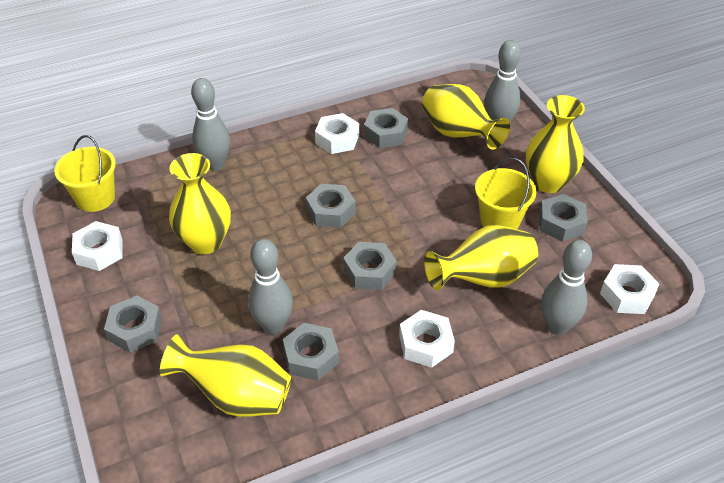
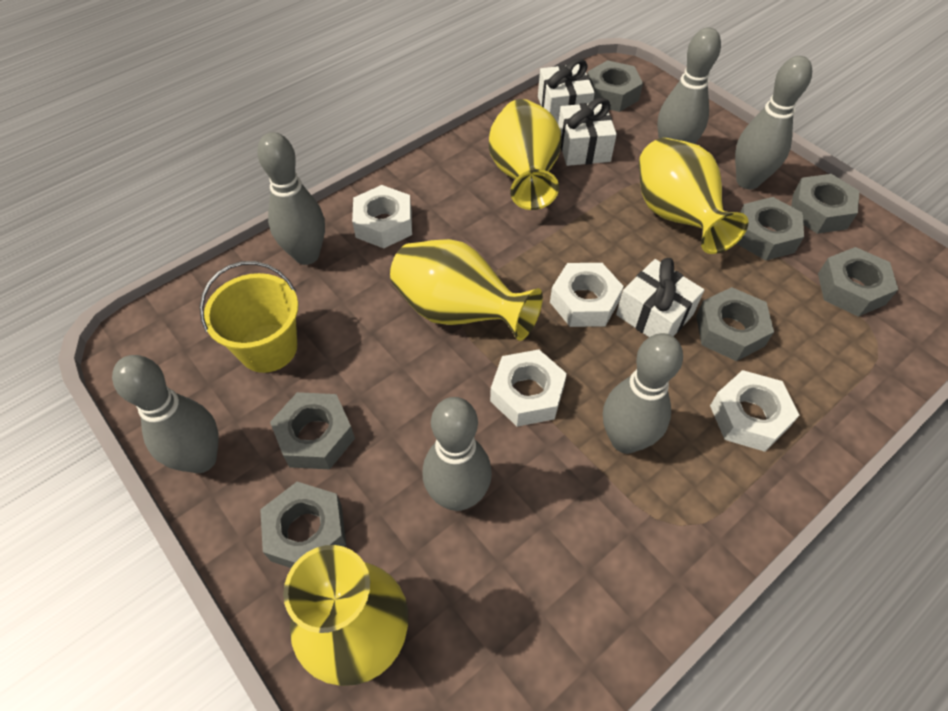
grey bowling pin: 4 -> 6
grey nut: 6 -> 7
white gift: 0 -> 3
yellow bucket: 2 -> 1
yellow vase: 5 -> 4

